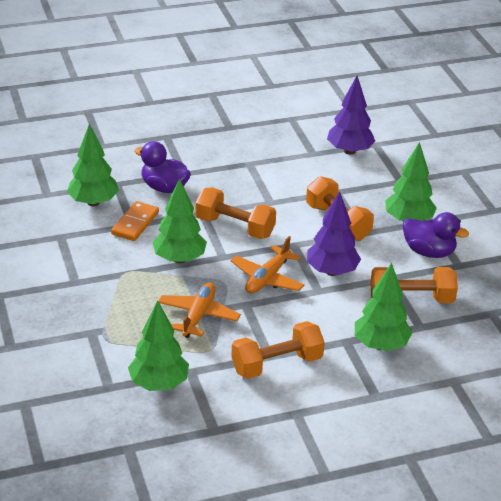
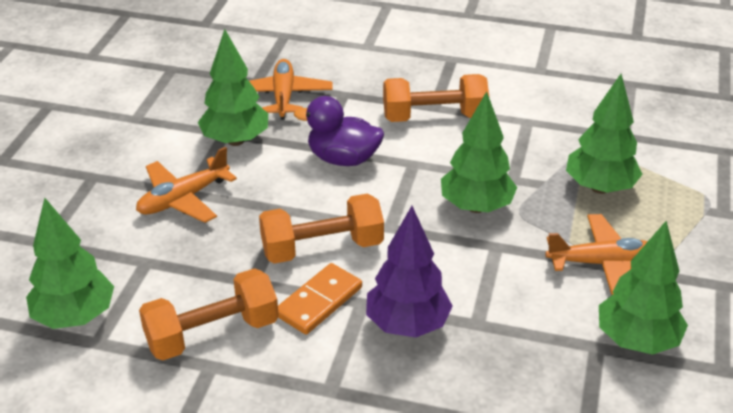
orange dumbbell: 4 -> 3
orange plane: 2 -> 3
purple duck: 2 -> 1
purple tree: 2 -> 1

